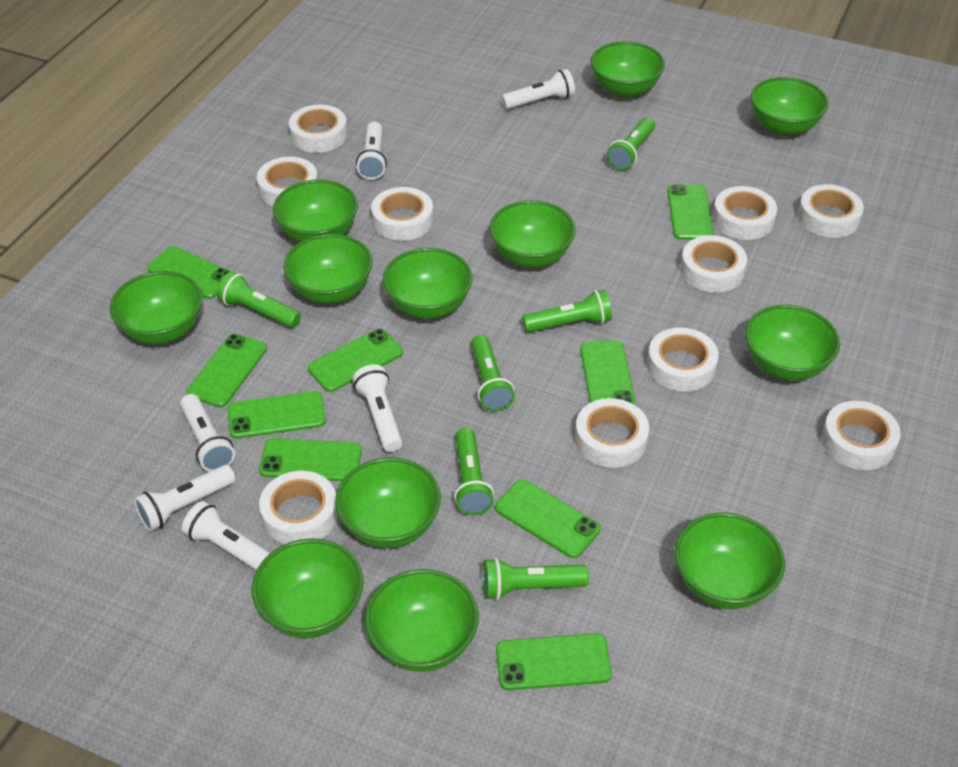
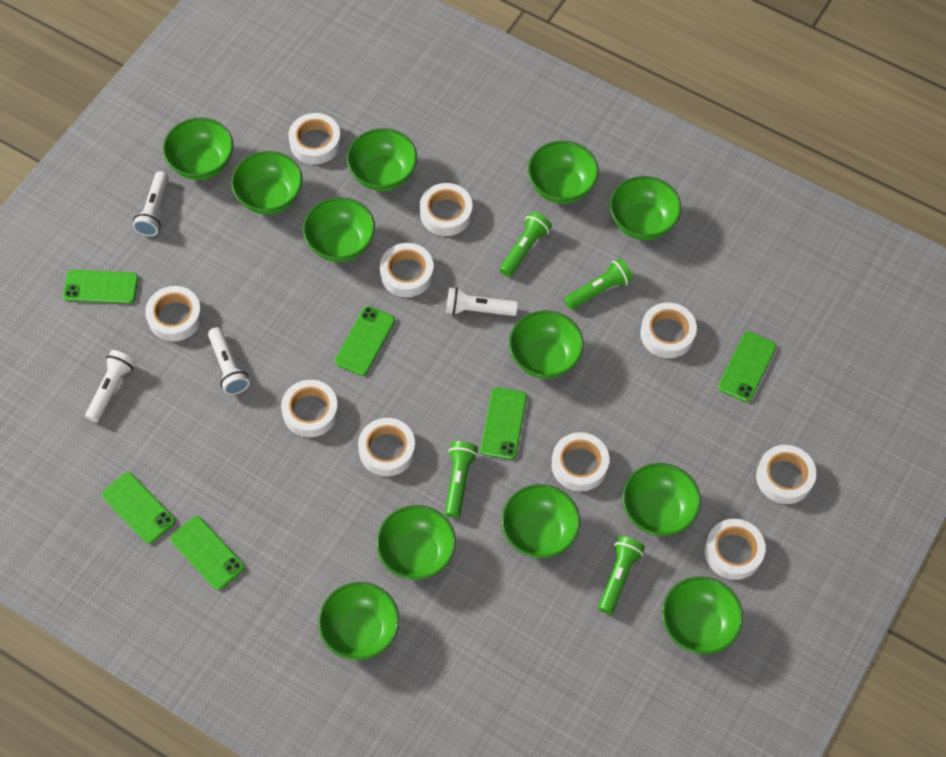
green flashlight: 6 -> 4
green phone: 9 -> 6
white flashlight: 6 -> 4

